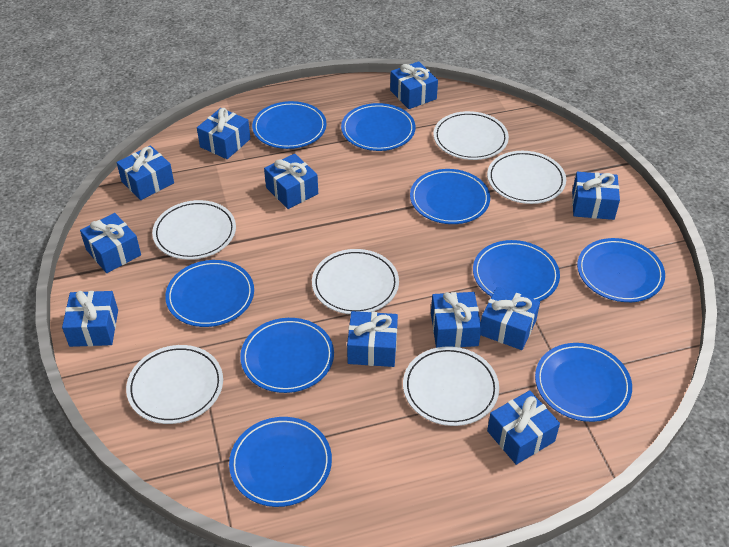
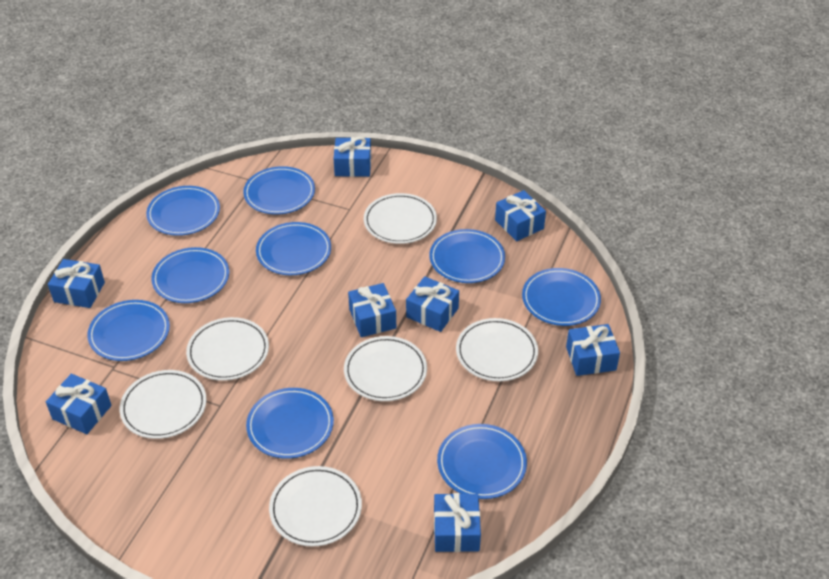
blue gift: 11 -> 8

